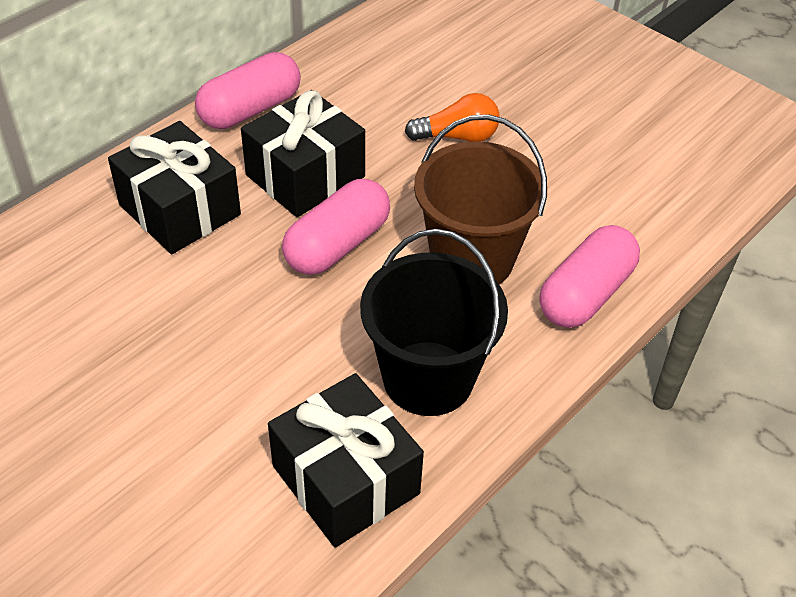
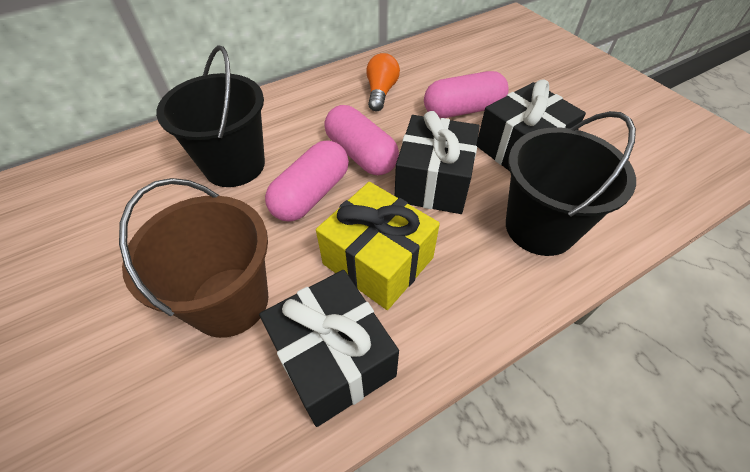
black bucket: 1 -> 2
yellow gift: 0 -> 1

